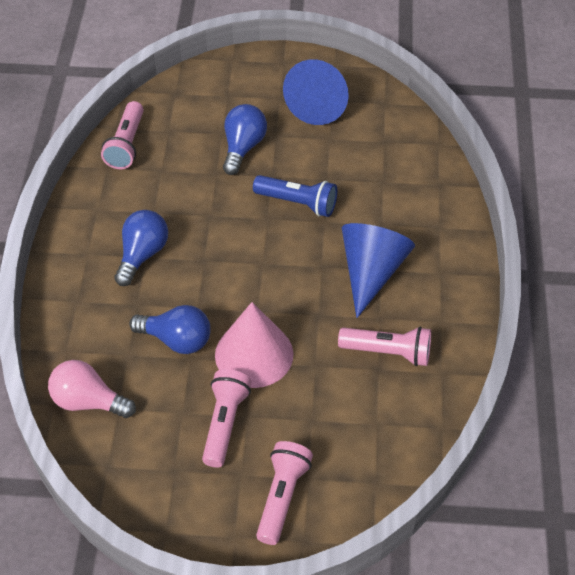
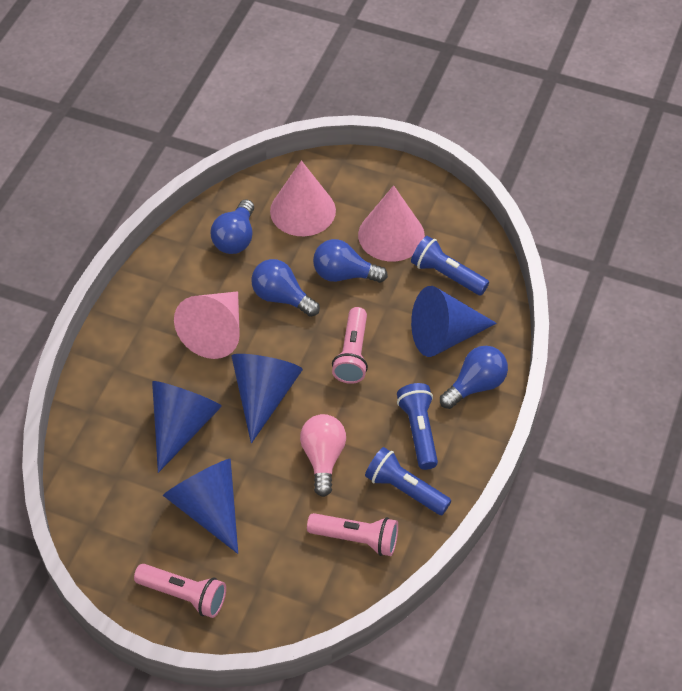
blue cone: 2 -> 4
blue flashlight: 1 -> 3
blue light bulb: 3 -> 4
pink cone: 1 -> 3
pink flashlight: 4 -> 3

